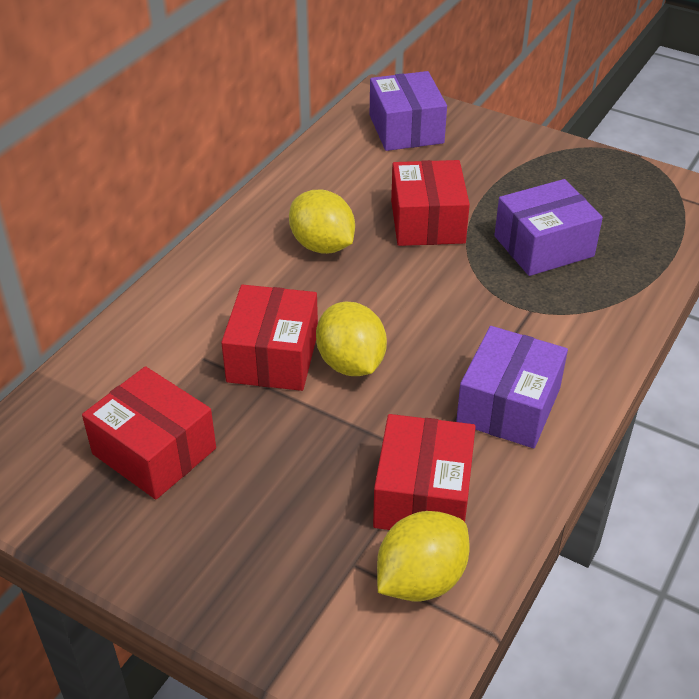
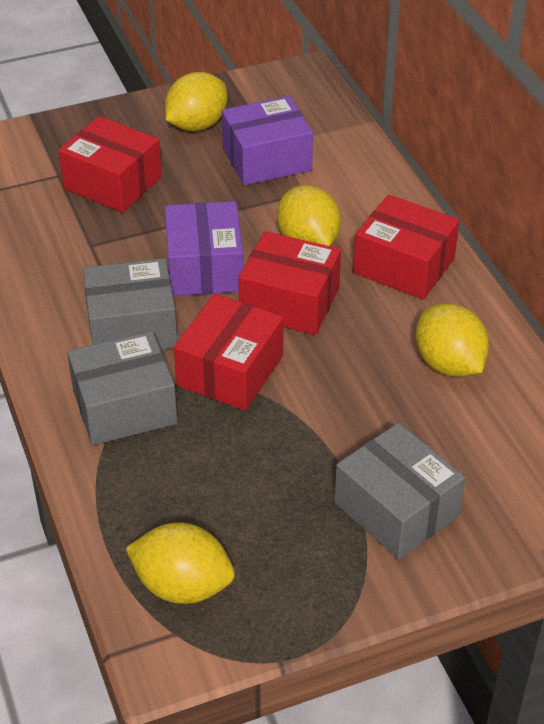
grey box: 0 -> 3
purple box: 3 -> 2
yellow lemon: 3 -> 4

